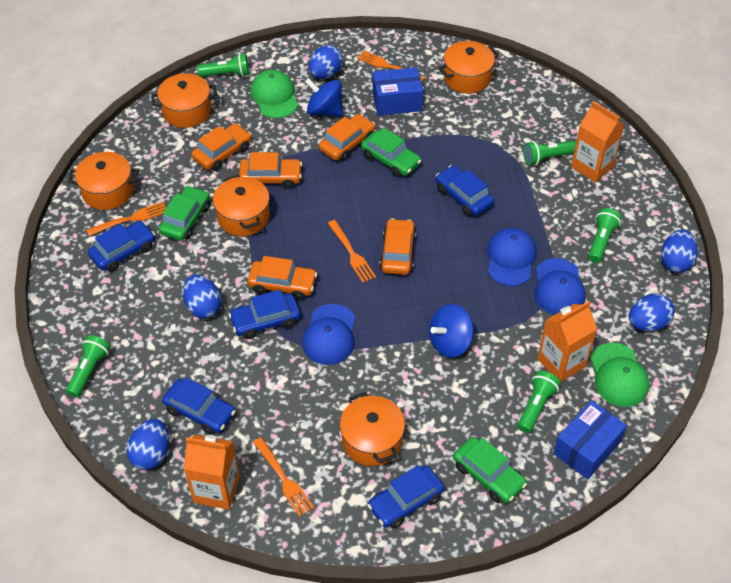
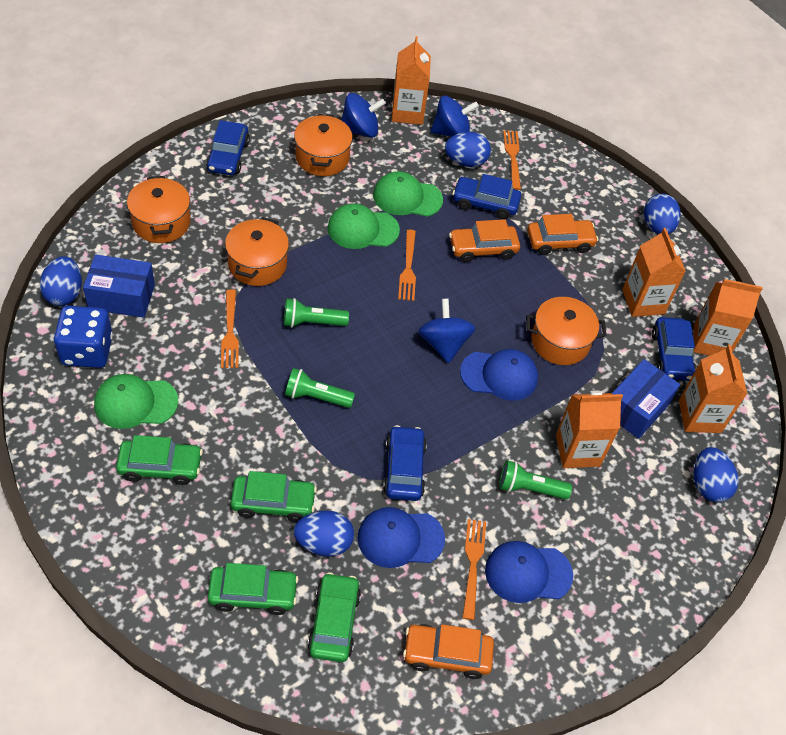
blue car: 5 -> 4
blue dice: 0 -> 1
blue spinning top: 2 -> 3
green cap: 2 -> 3
green car: 3 -> 4
green flashlight: 5 -> 3
orange car: 5 -> 3
orange carton: 3 -> 5
orange pot: 5 -> 4

